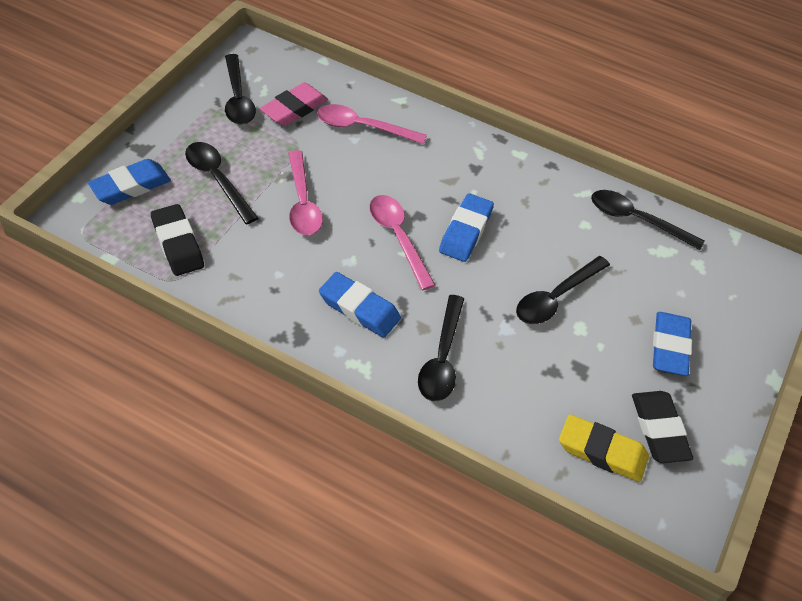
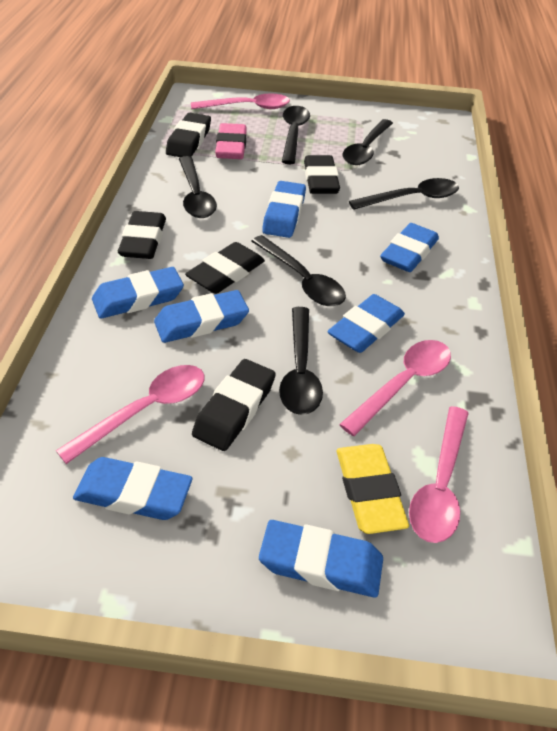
black eraser: 2 -> 5
black spoon: 5 -> 6
blue eraser: 4 -> 7
pink spoon: 3 -> 4

